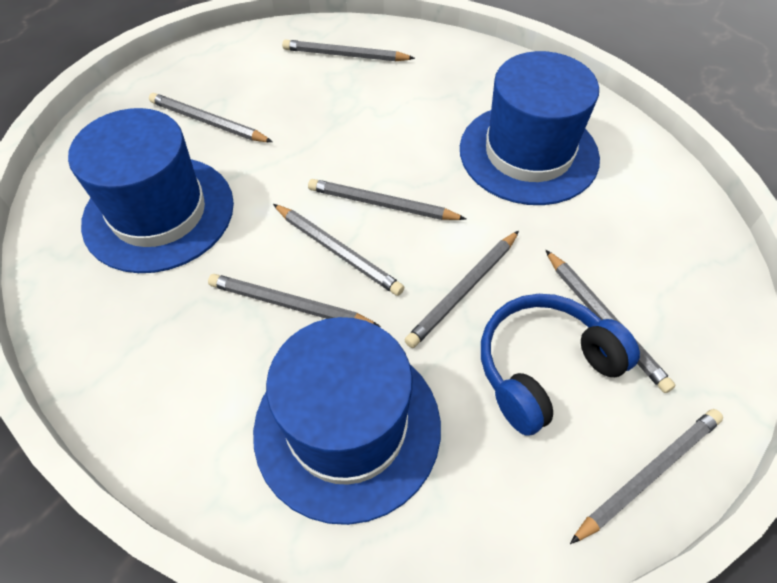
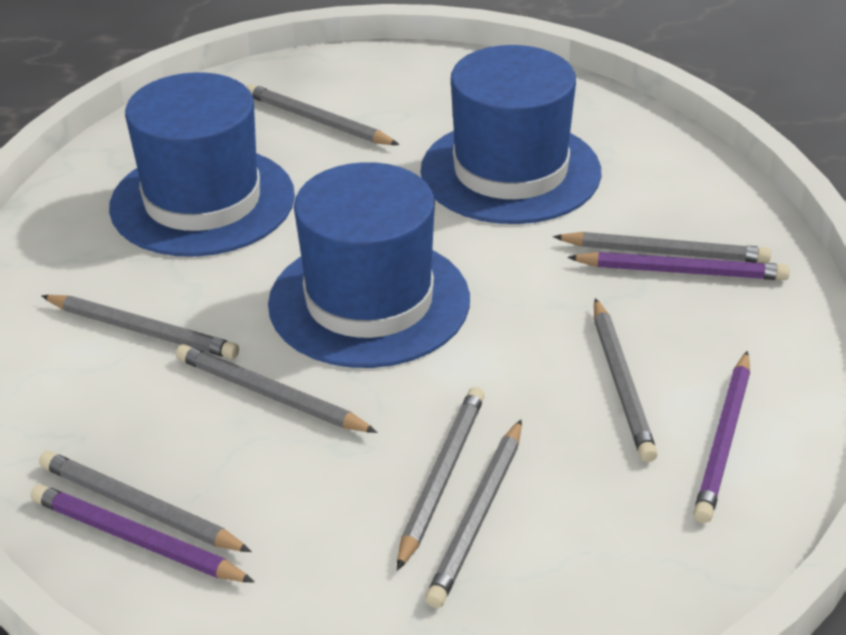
blue headphones: 1 -> 0
purple pencil: 0 -> 3

